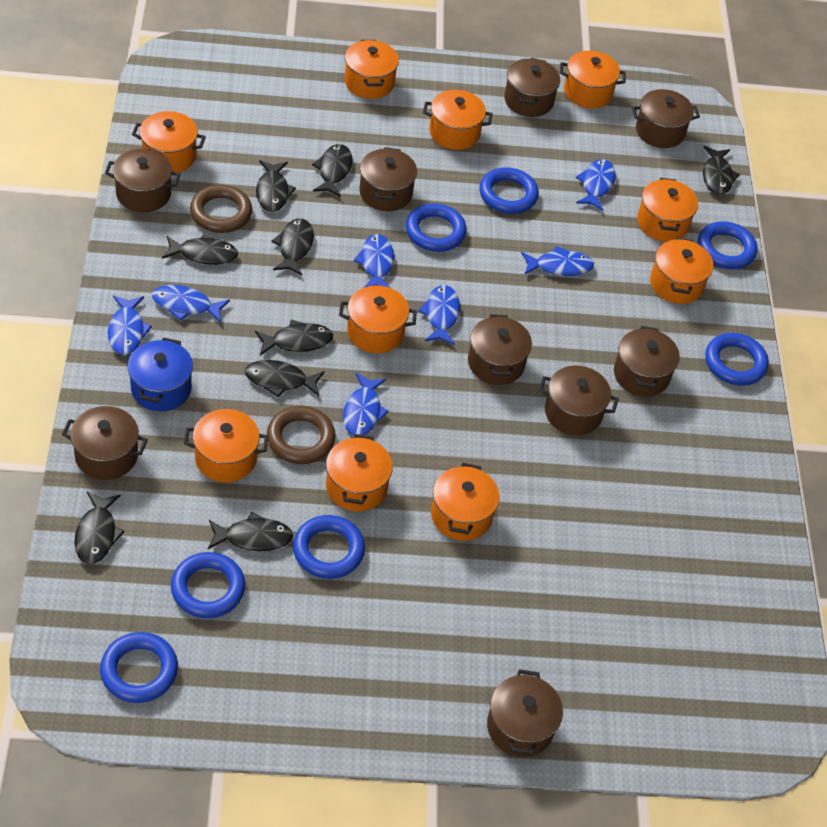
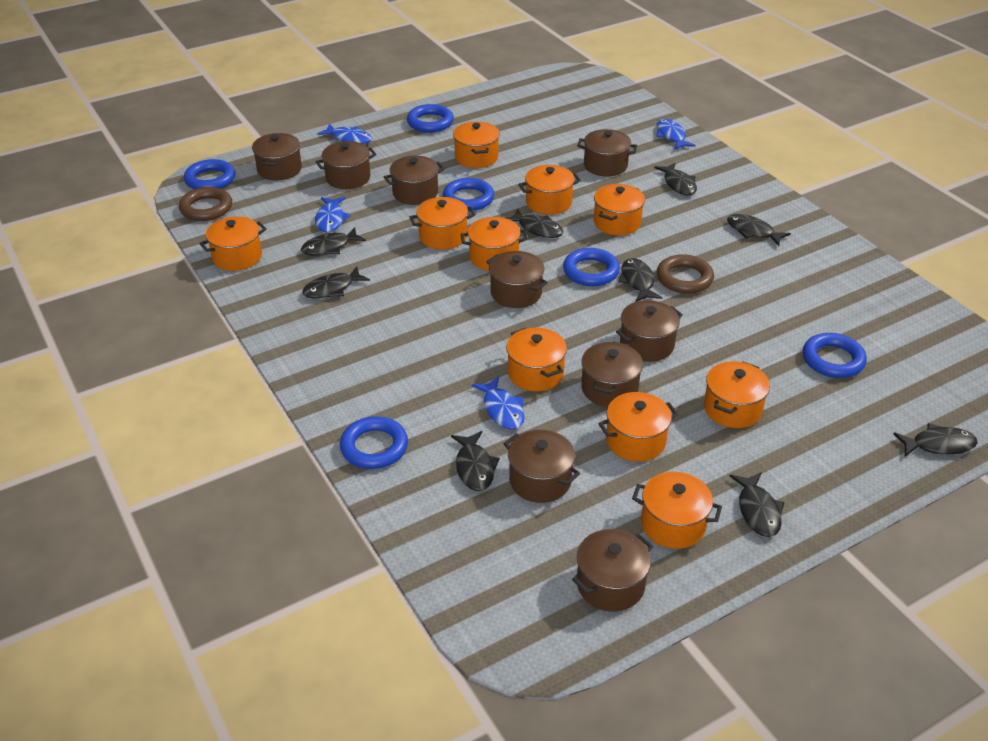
blue fish: 7 -> 4
blue pot: 1 -> 0
blue ring: 7 -> 6

